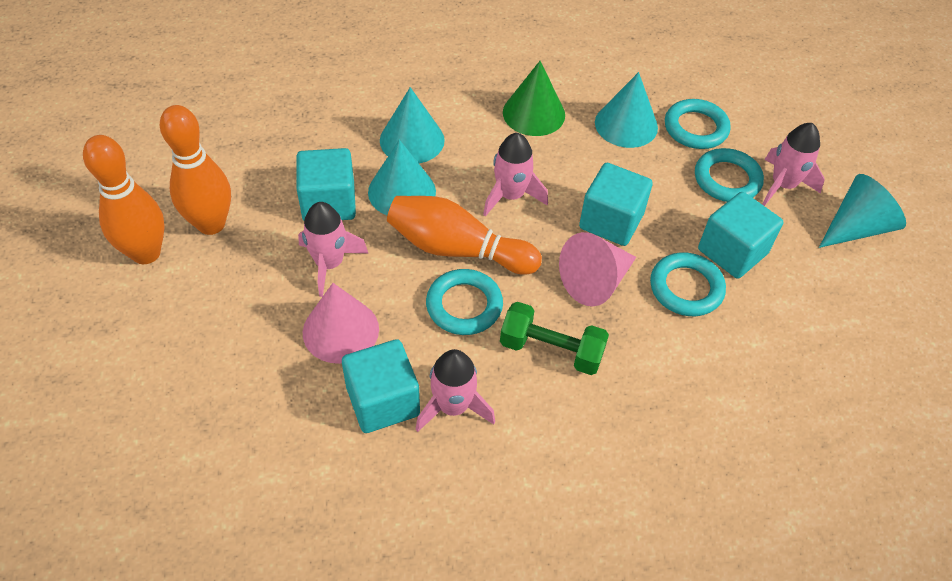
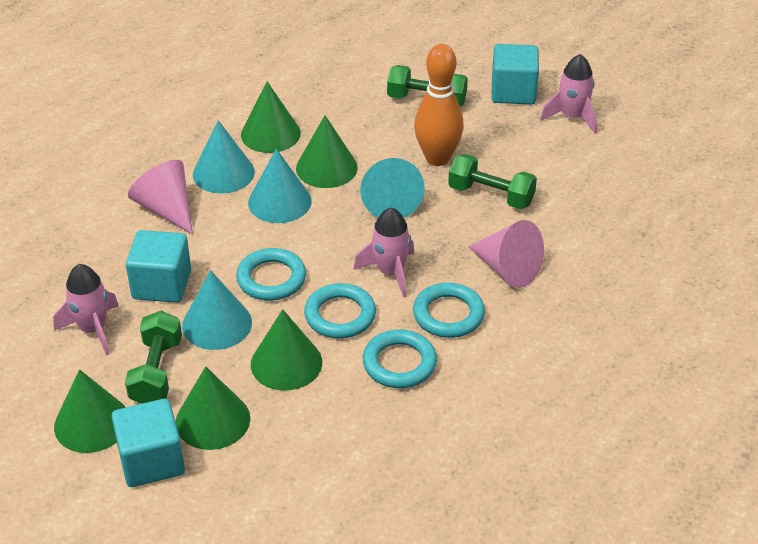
green cone: 1 -> 5
green dumbbell: 1 -> 3
orange bowling pin: 3 -> 1
pink rocket: 4 -> 3
turquoise cube: 4 -> 3

